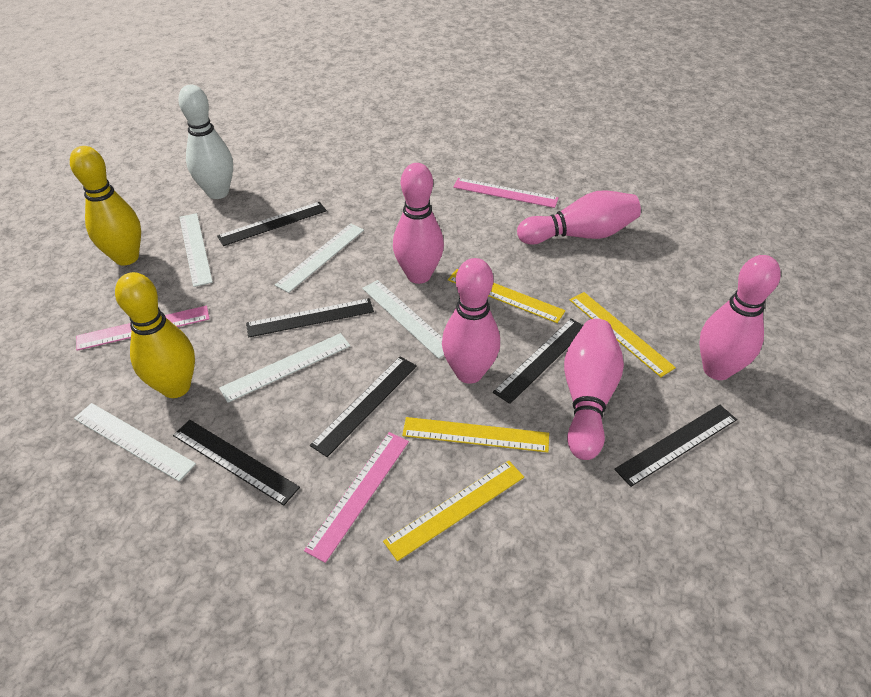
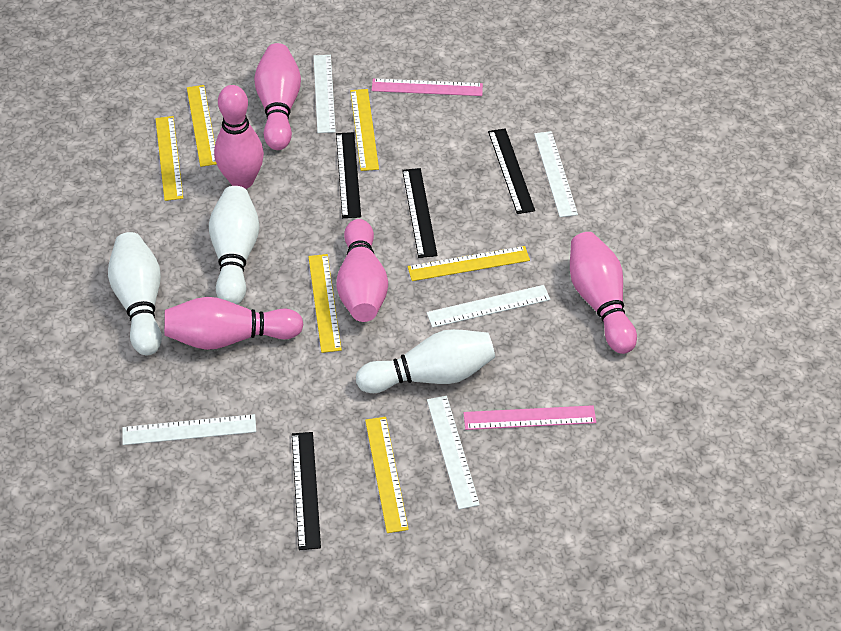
black ruler: 6 -> 4
pink ruler: 3 -> 2
white bowling pin: 1 -> 3
yellow bowling pin: 2 -> 0
yellow ruler: 4 -> 6

